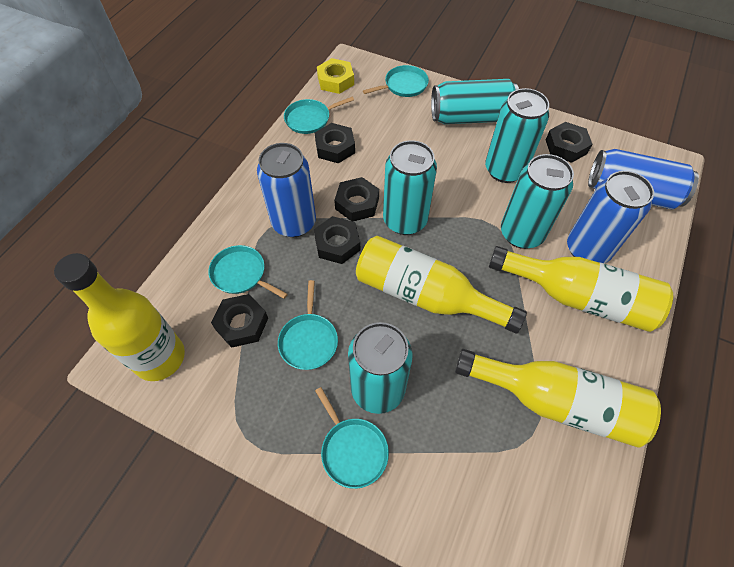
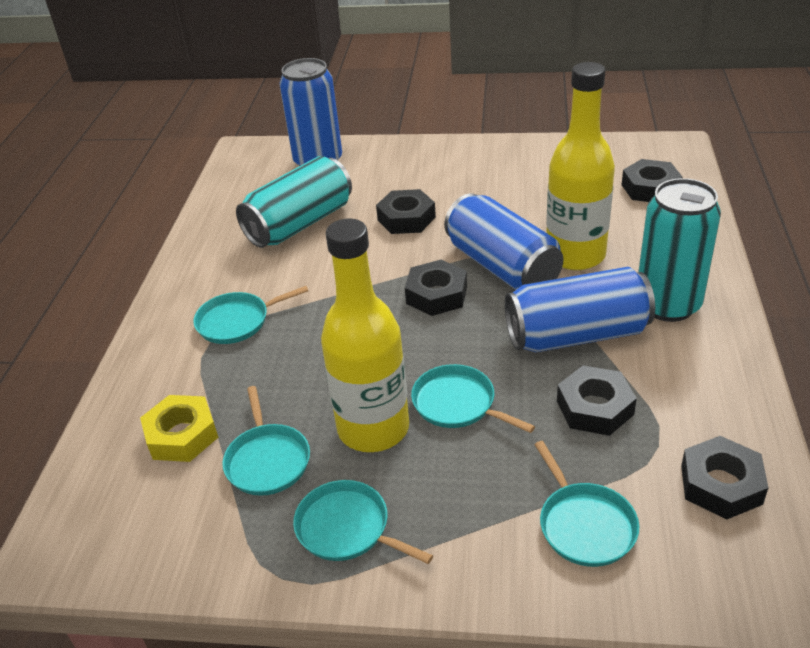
turquoise can: 5 -> 2
yellow bottle: 4 -> 2

